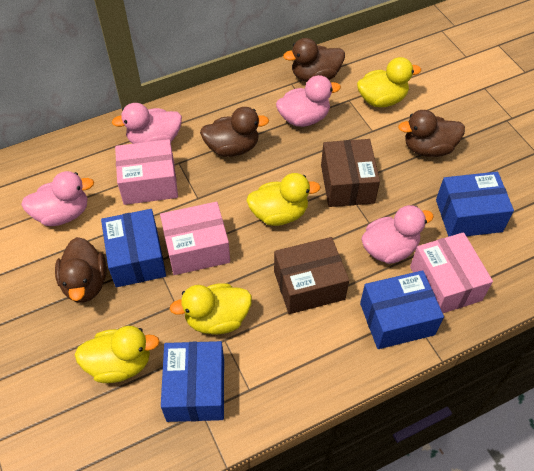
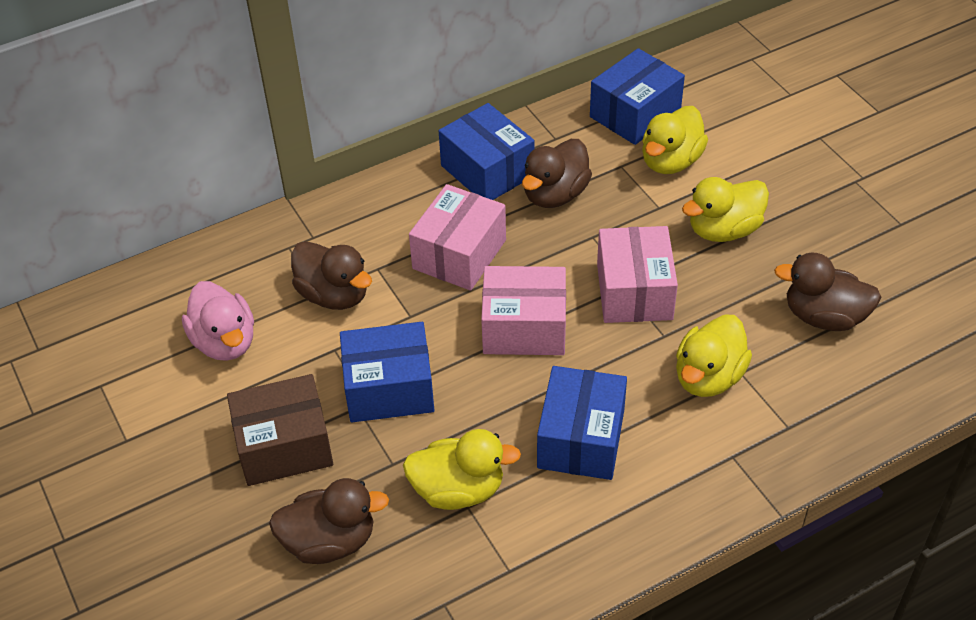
brown box: 2 -> 1
pink duck: 4 -> 1

